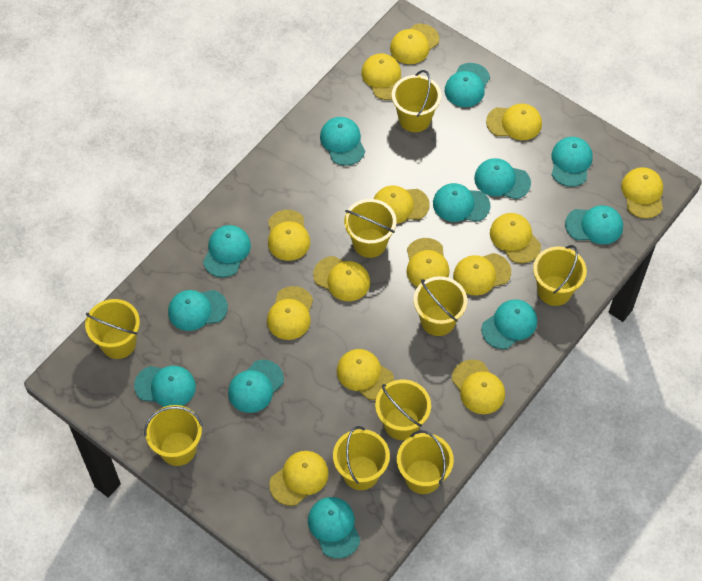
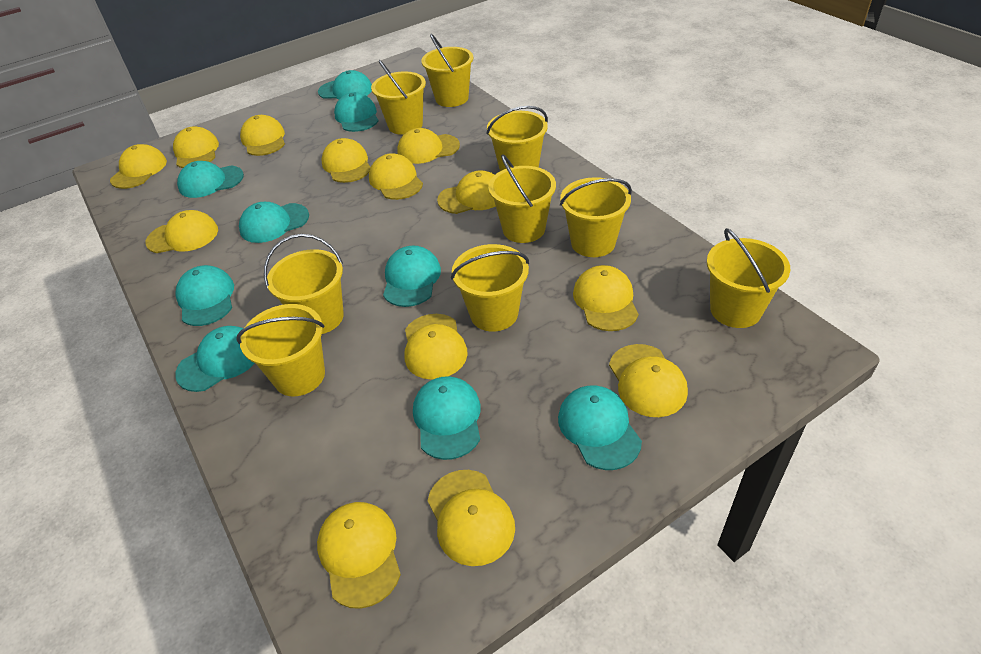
turquoise cap: 12 -> 9
yellow cap: 14 -> 13

